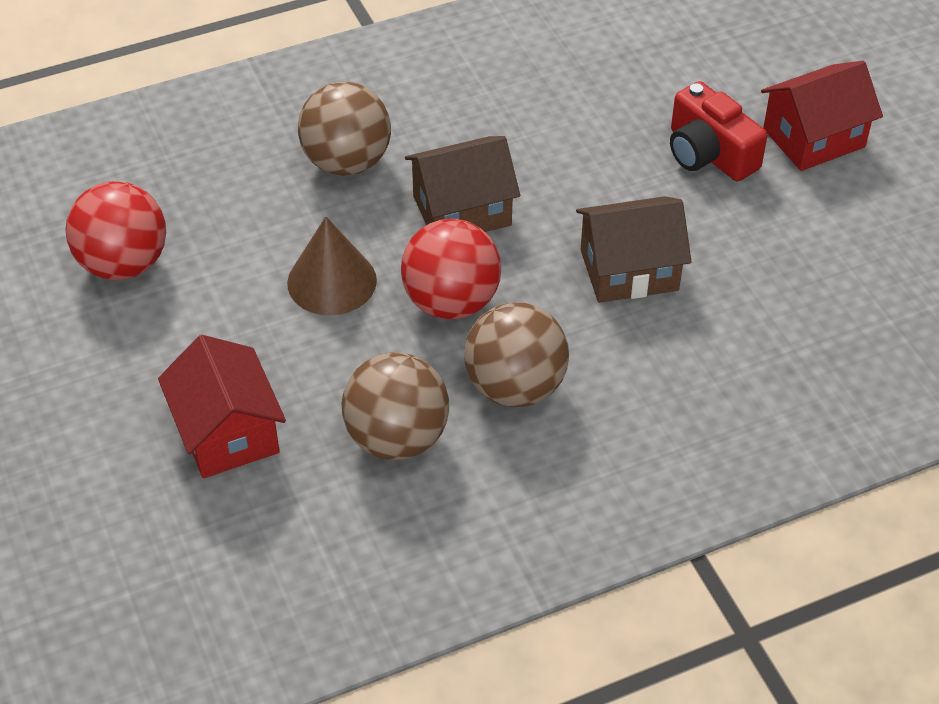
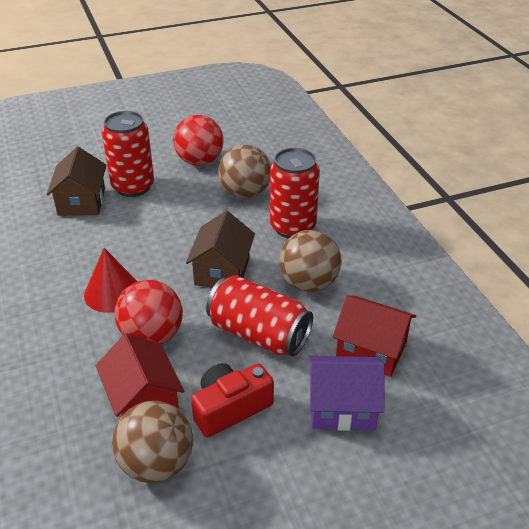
brown cone: 1 -> 0
purple house: 0 -> 1
red can: 0 -> 3
red cone: 0 -> 1

